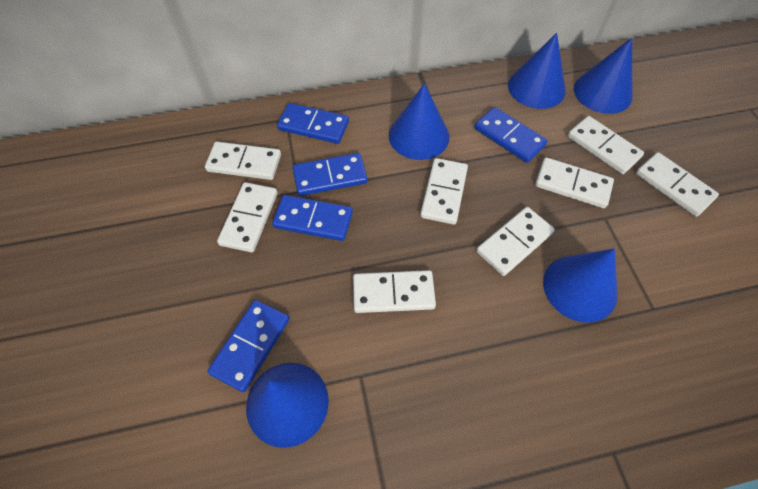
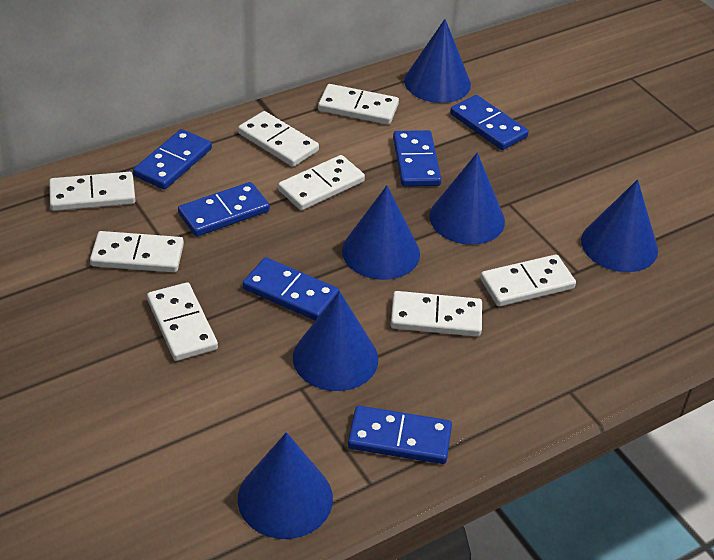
blue cone: 5 -> 6
blue domino: 5 -> 6

